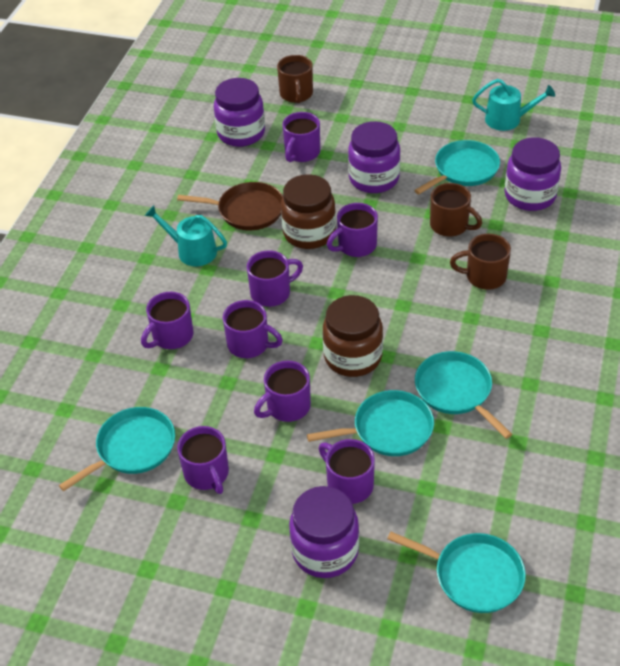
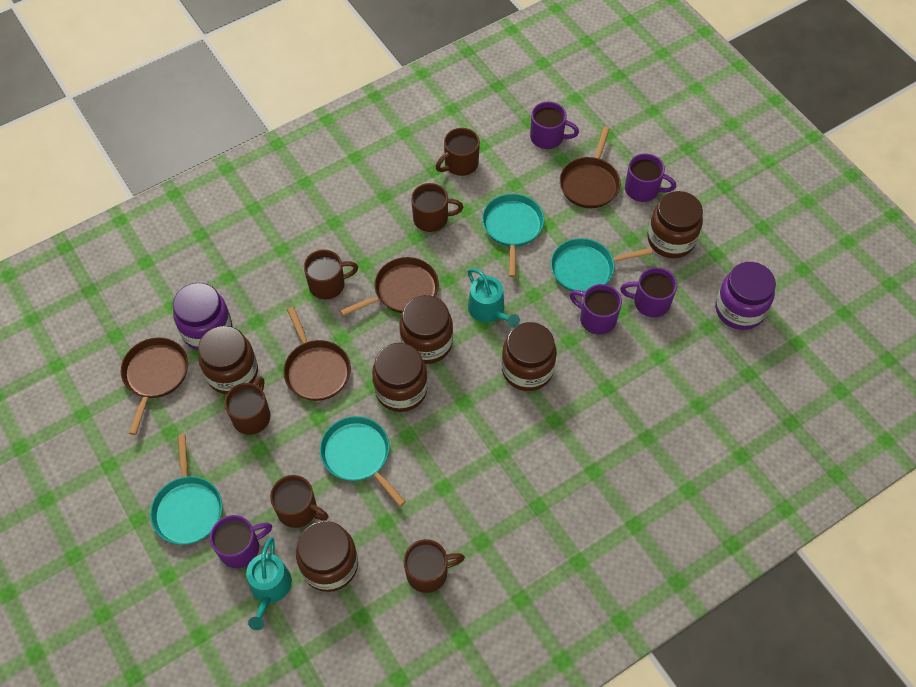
brown jar: 2 -> 6
brown mug: 3 -> 6
brown pan: 1 -> 4
purple jar: 4 -> 2
purple mug: 8 -> 5
turquoise pan: 5 -> 4

